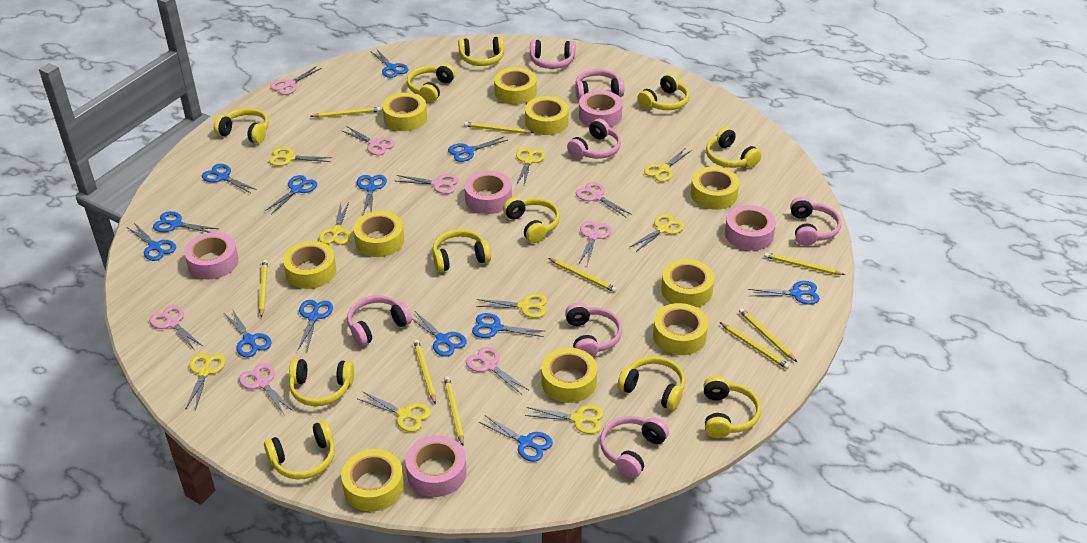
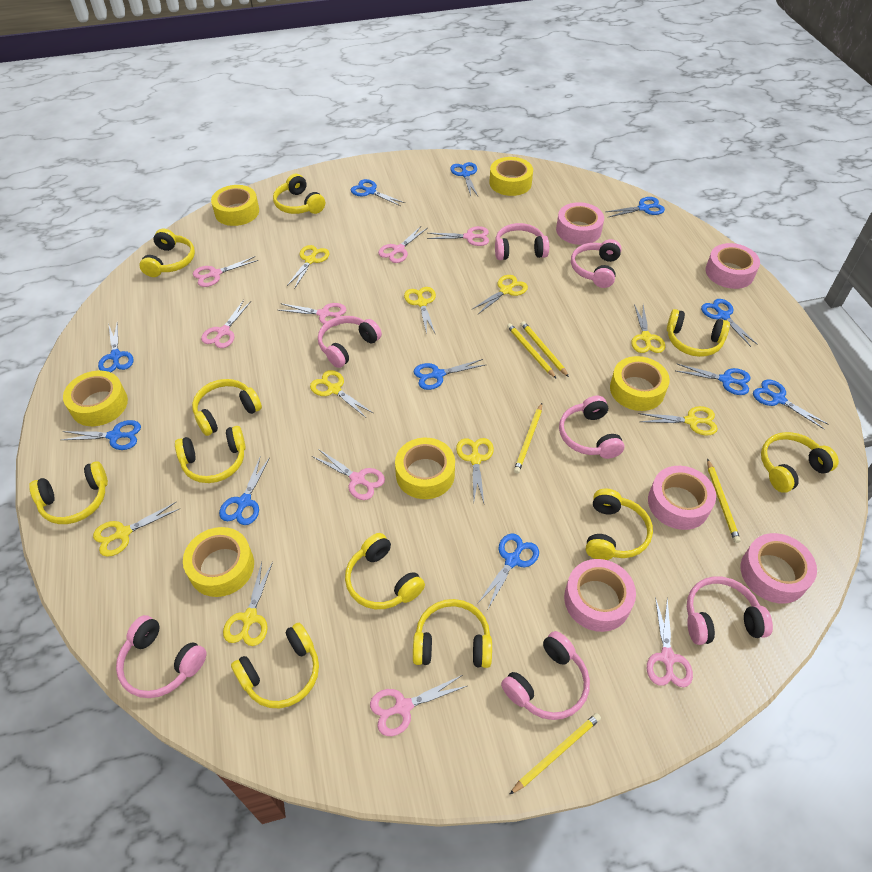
blue scissors: 13 -> 11
yellow pencil: 9 -> 5
yellow tape: 10 -> 6

